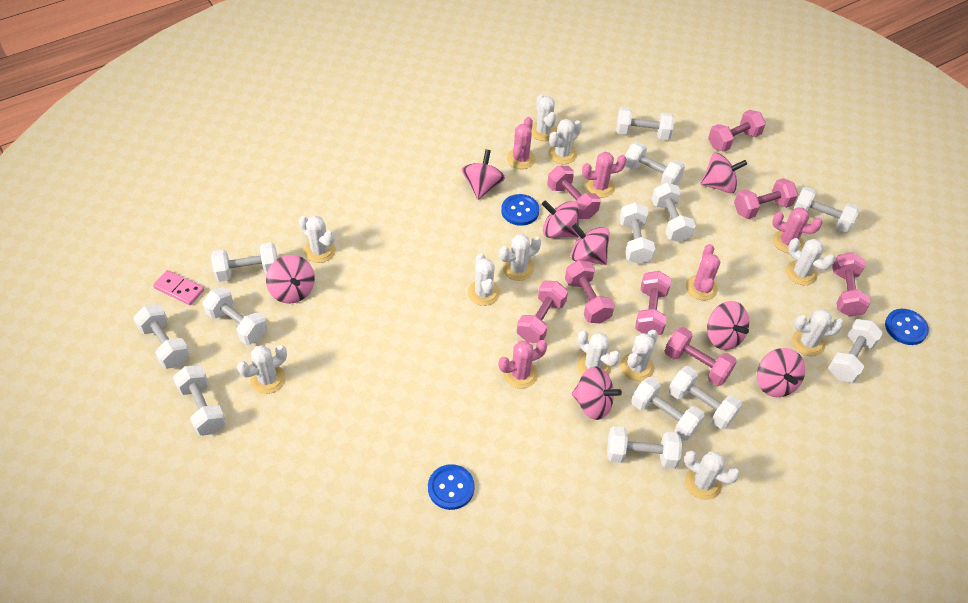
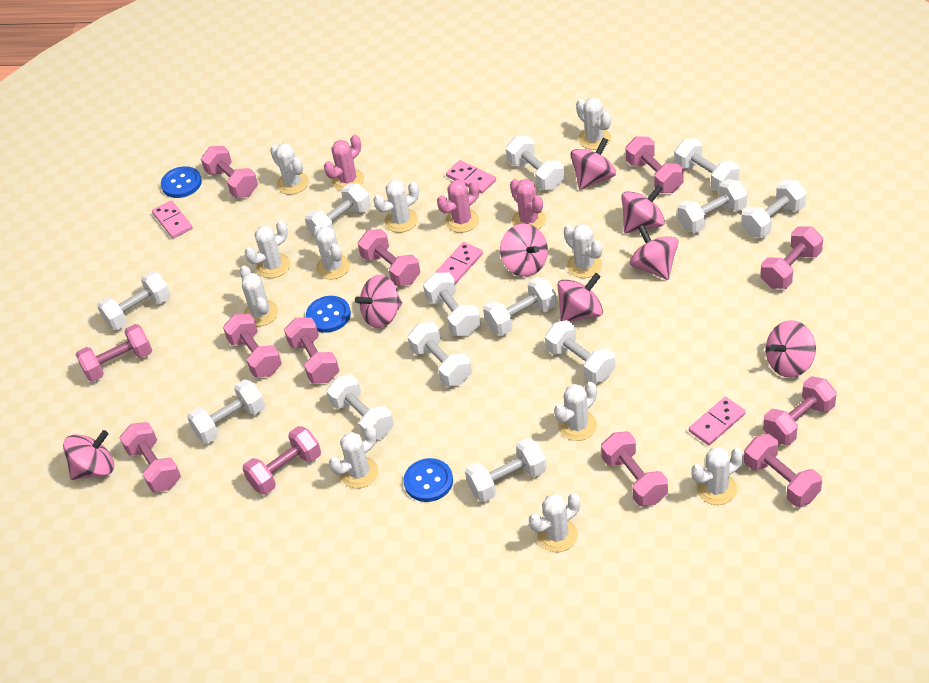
pink cactus: 5 -> 3
pink domino: 1 -> 4
pink dumbbell: 8 -> 12

